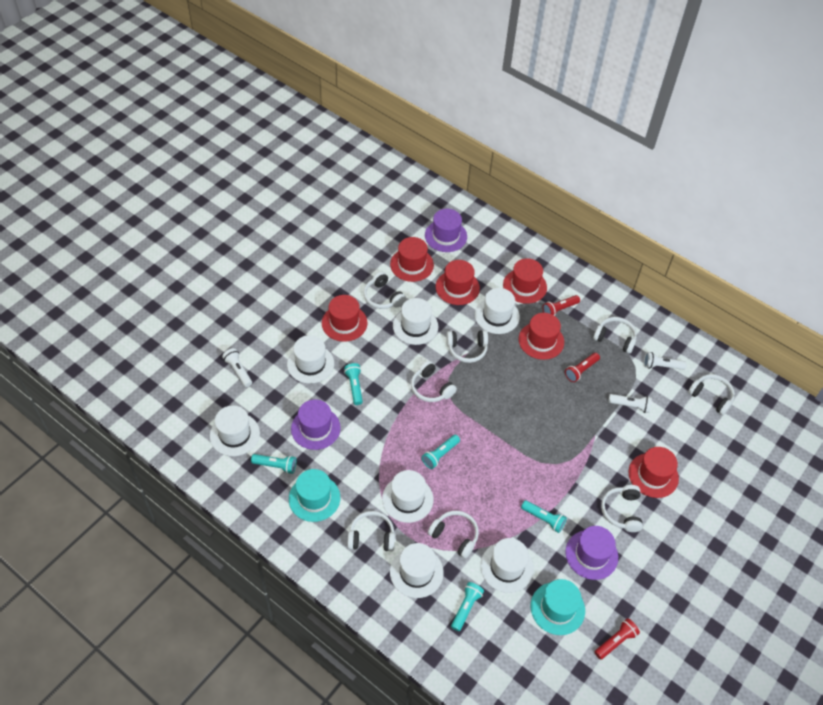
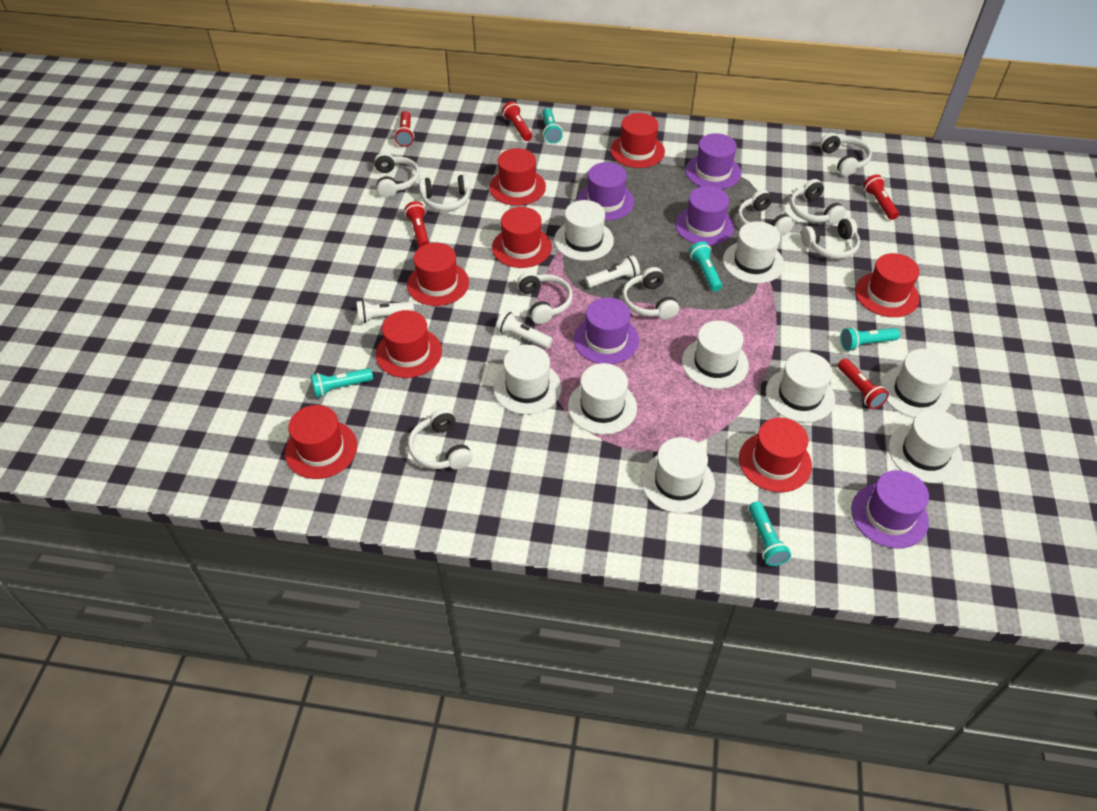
purple hat: 3 -> 5
red flashlight: 3 -> 5
red hat: 6 -> 8
turquoise hat: 2 -> 0
white hat: 7 -> 9
white headphones: 8 -> 9

